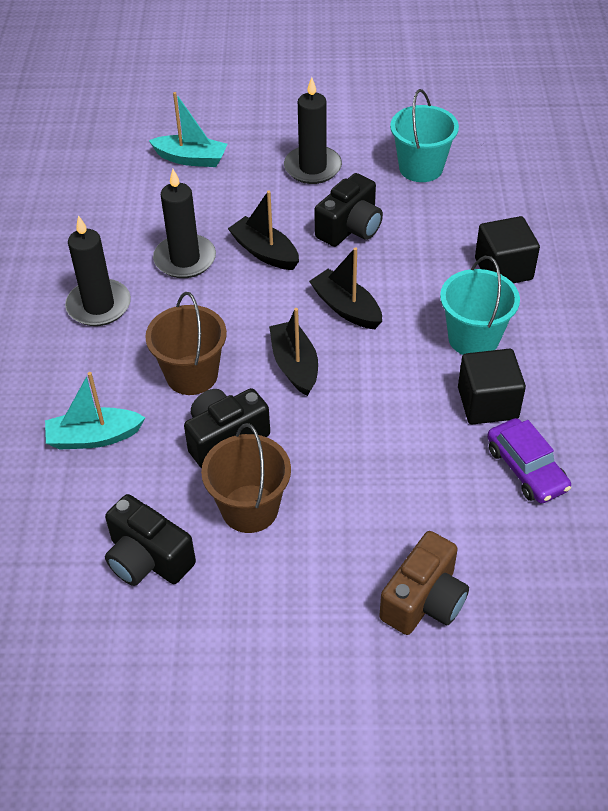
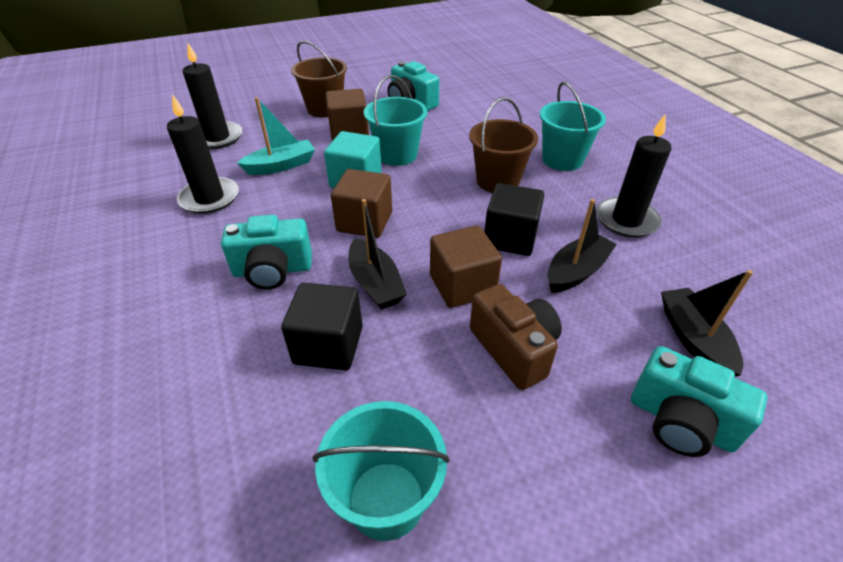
black camera: 3 -> 0
brown cube: 0 -> 3
purple car: 1 -> 0
turquoise boat: 2 -> 1
turquoise bucket: 2 -> 3
turquoise camera: 0 -> 3
turquoise cube: 0 -> 1

